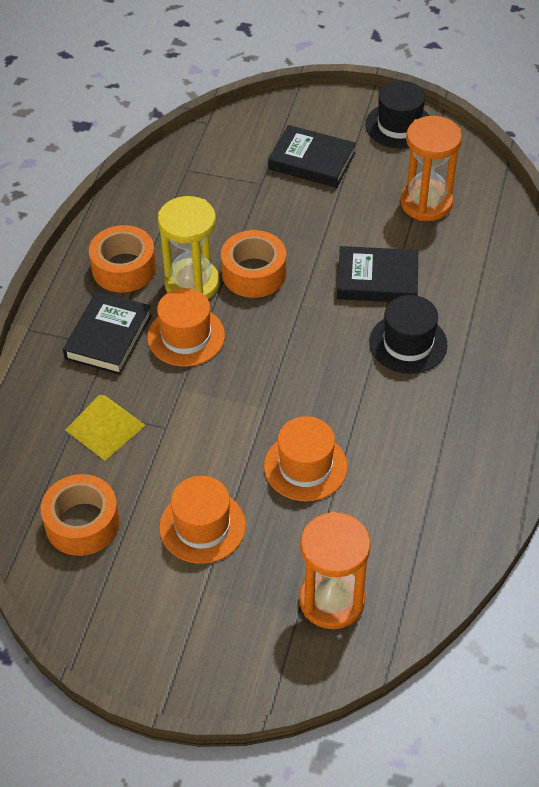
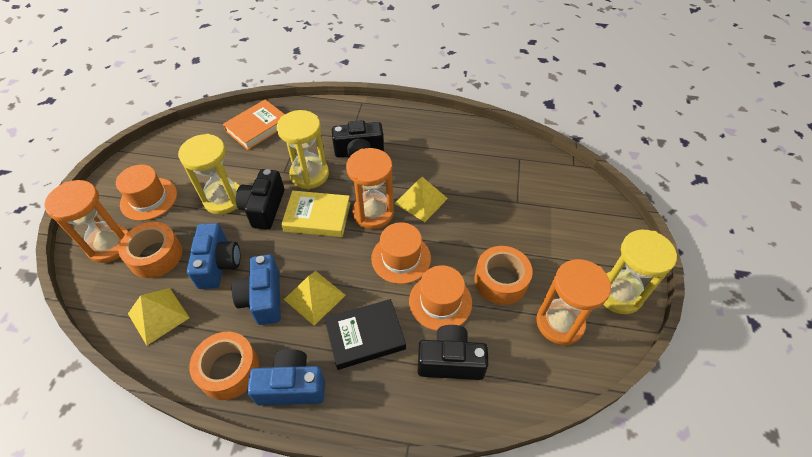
black book: 3 -> 1
black camera: 0 -> 3
black hat: 2 -> 0
blue camera: 0 -> 3
orange book: 0 -> 1
orange hourglass: 2 -> 3
yellow book: 0 -> 1
yellow hourglass: 1 -> 3
yellow pyramid: 1 -> 3

